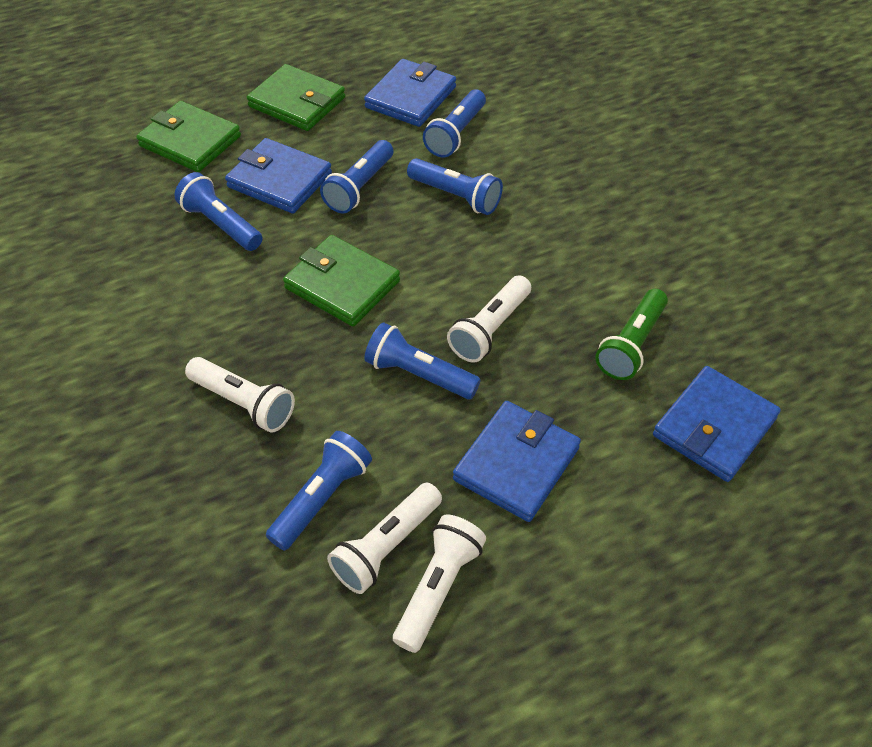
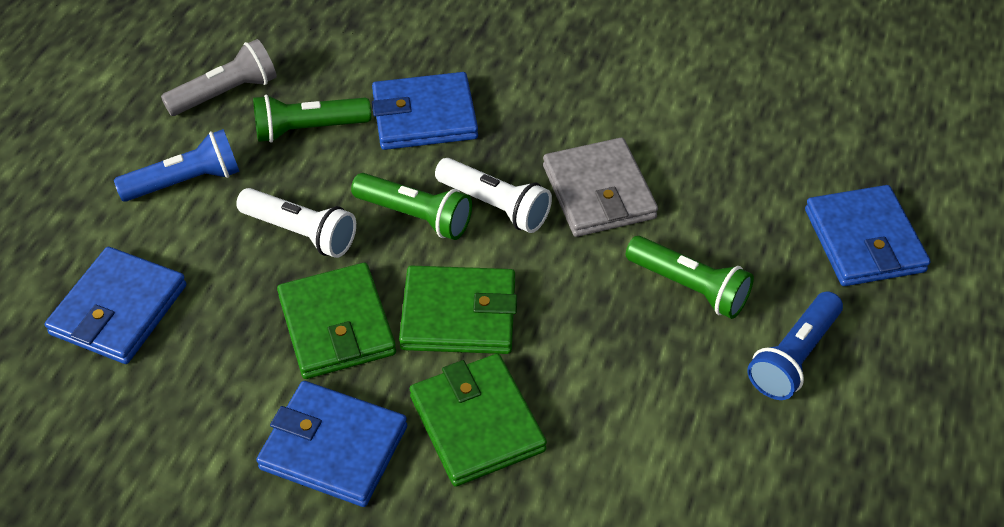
blue flashlight: 6 -> 2
green flashlight: 1 -> 3
grey flashlight: 0 -> 1
grey wallet: 0 -> 1
white flashlight: 4 -> 2

